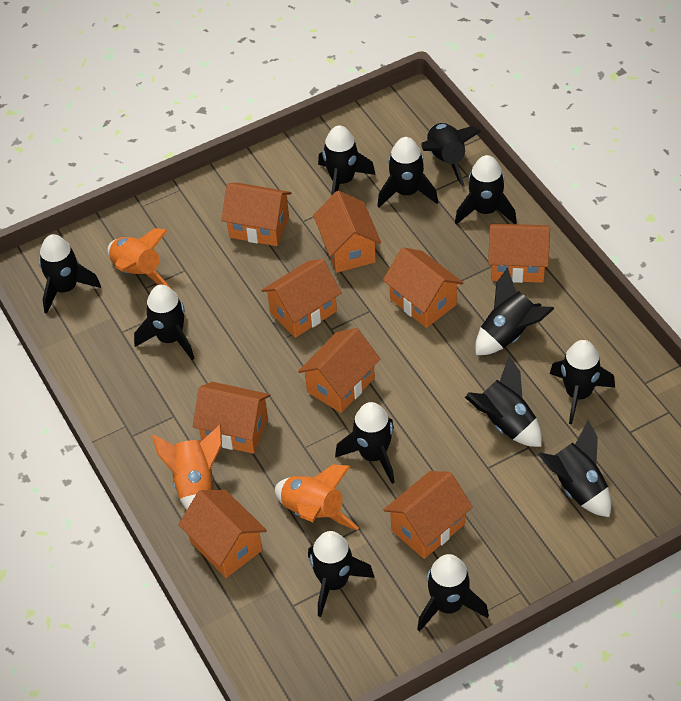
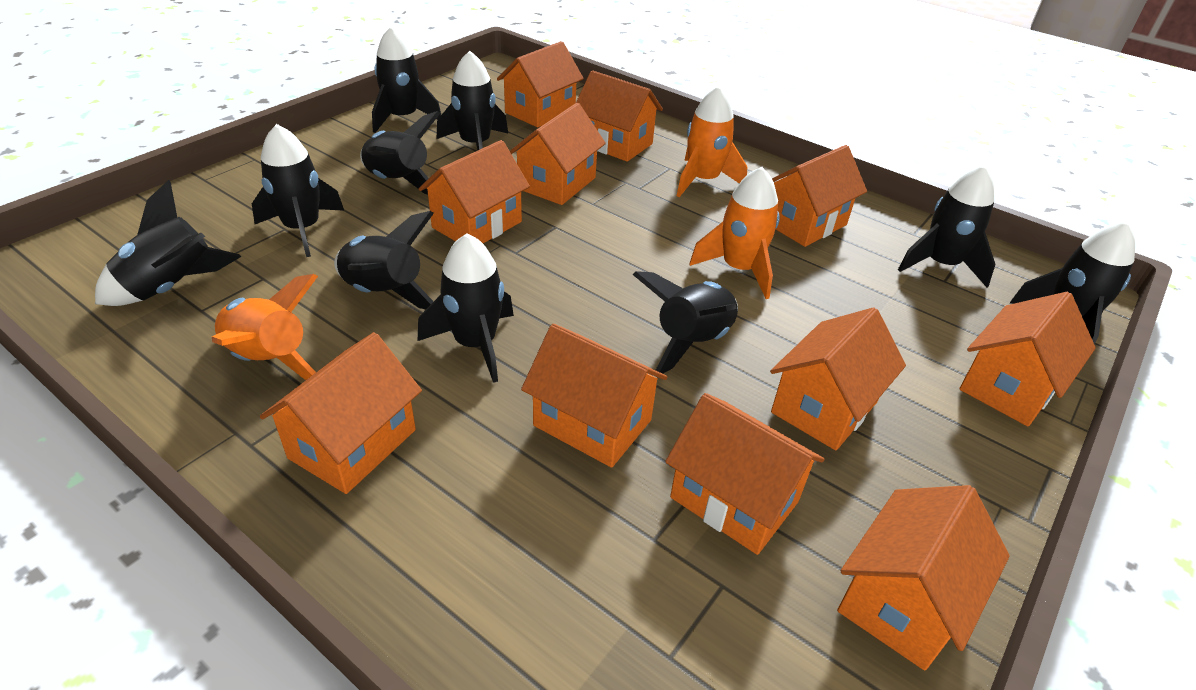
black rocket: 13 -> 10
orange house: 9 -> 11

